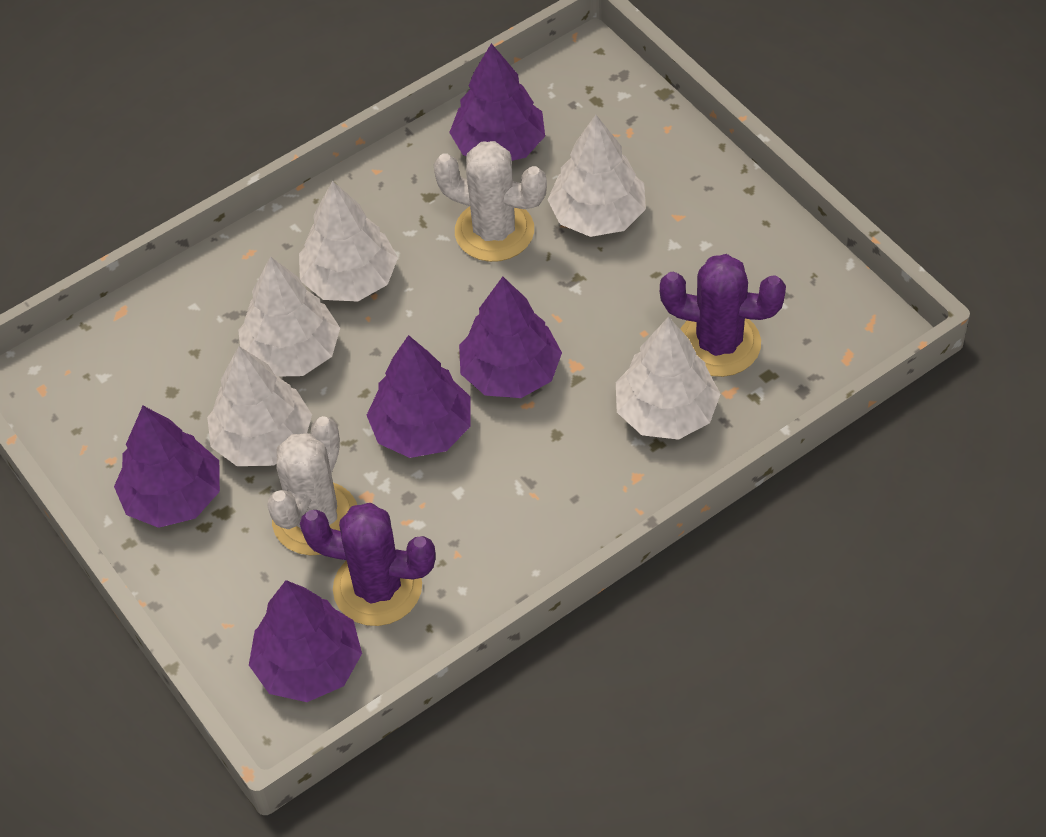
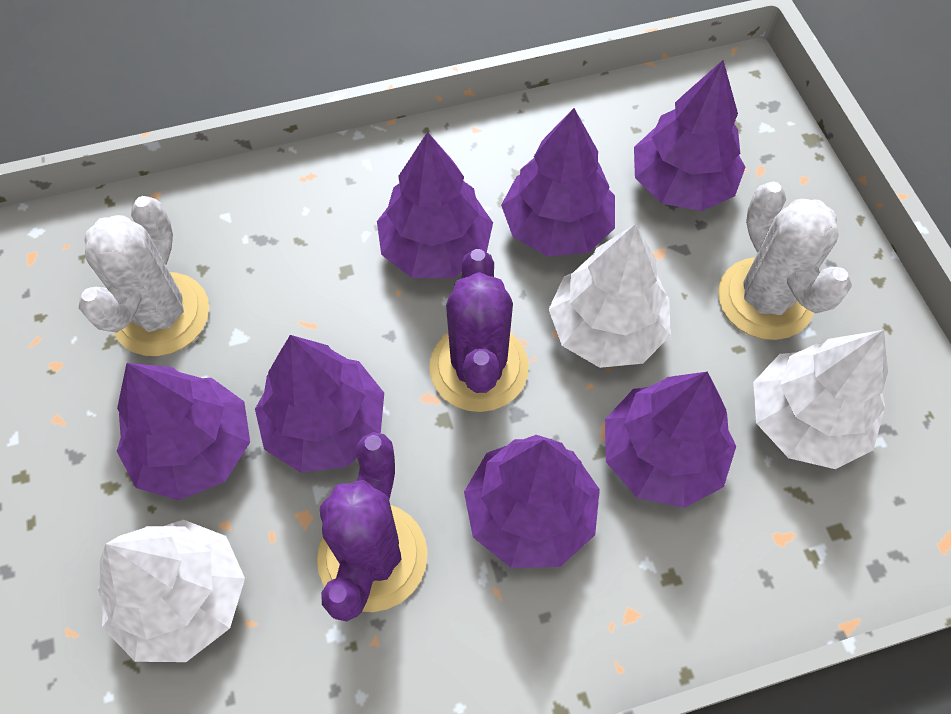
purple tree: 5 -> 7
white tree: 5 -> 3

